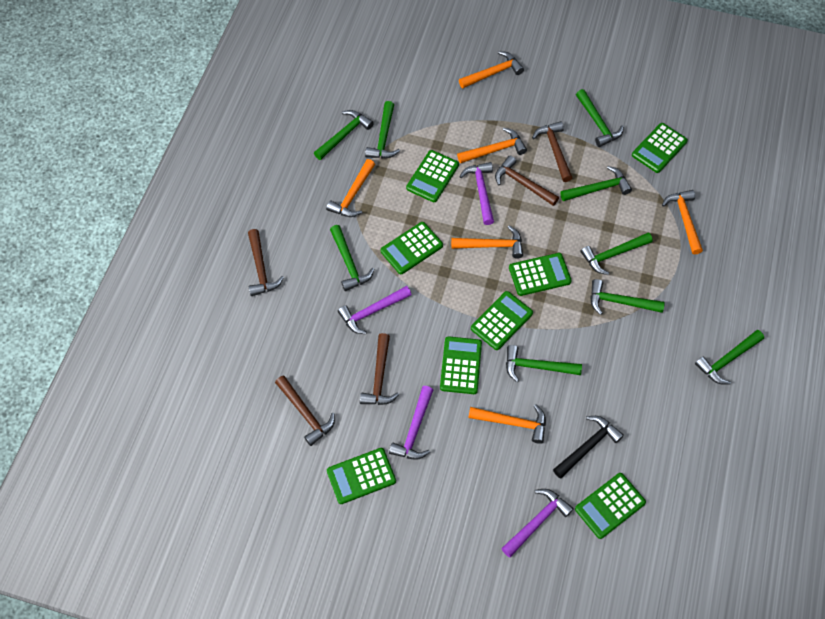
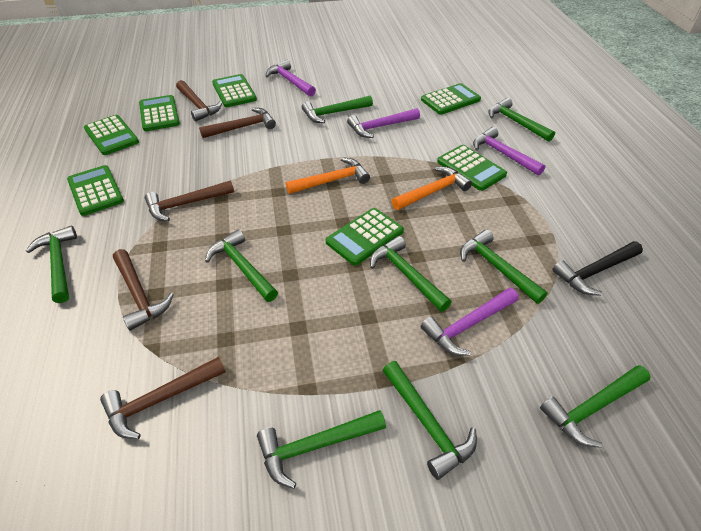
green calculator: 8 -> 7
orange hammer: 6 -> 2

